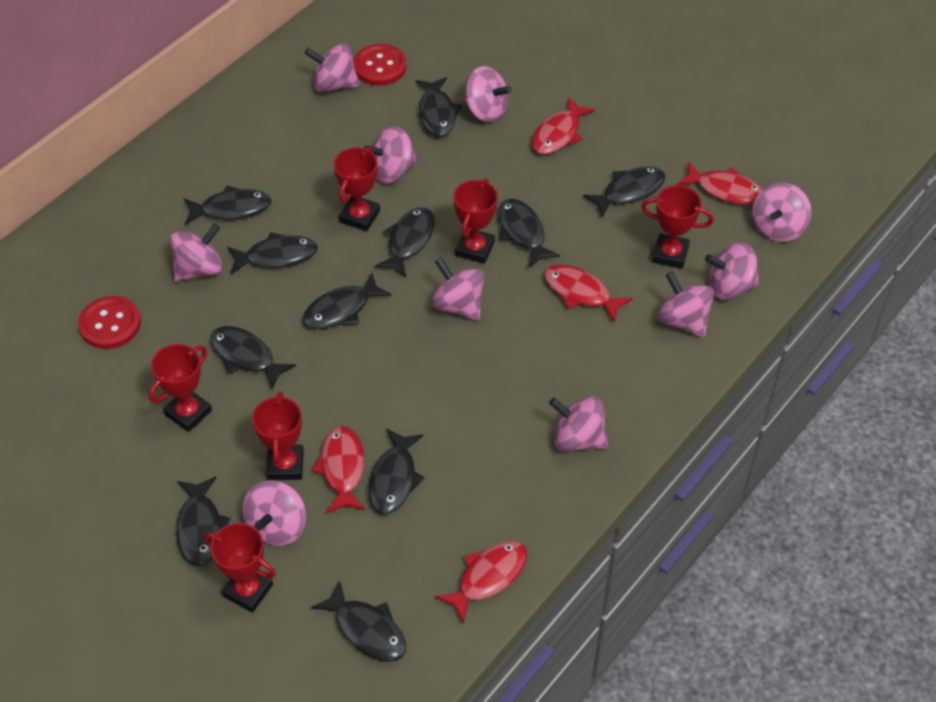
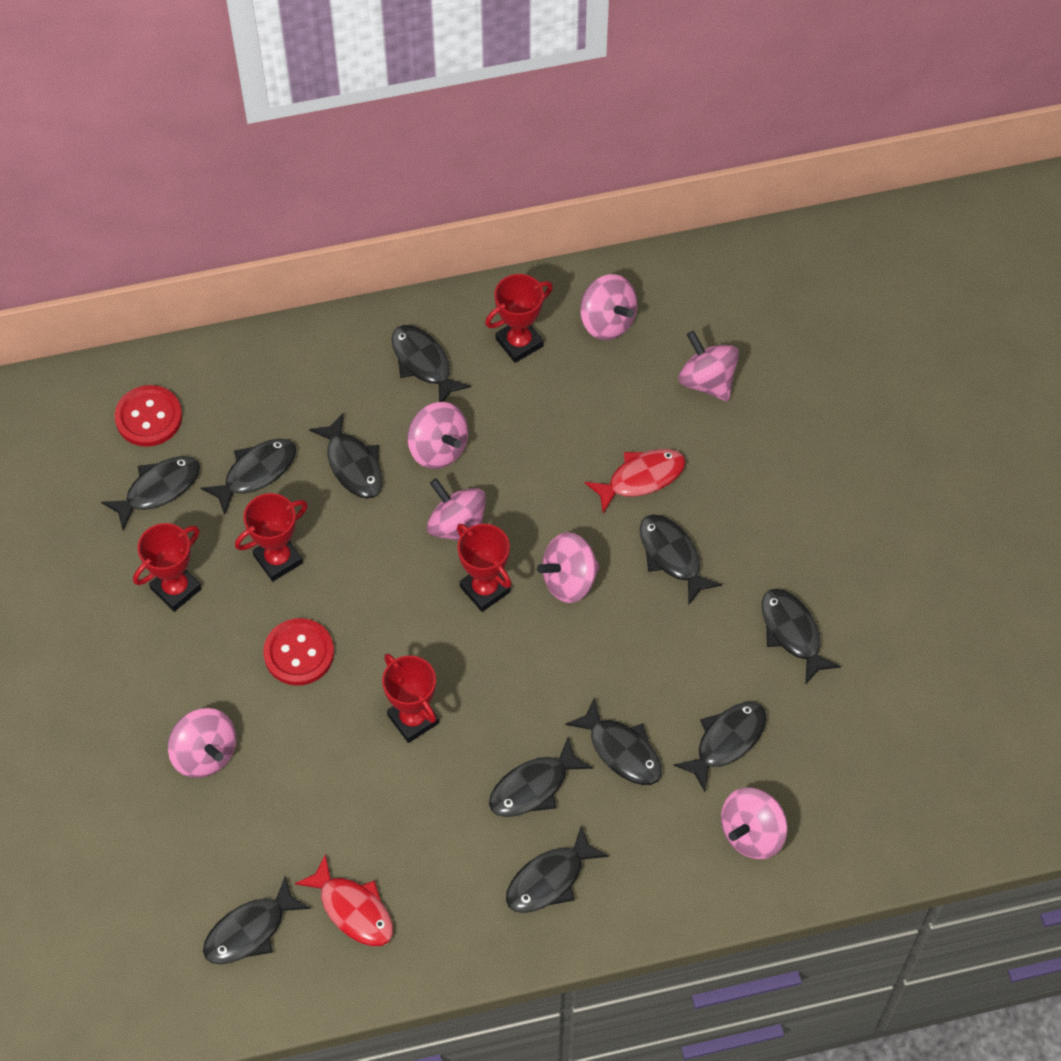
pink spinning top: 10 -> 7
red fish: 5 -> 2
red trophy: 6 -> 5

